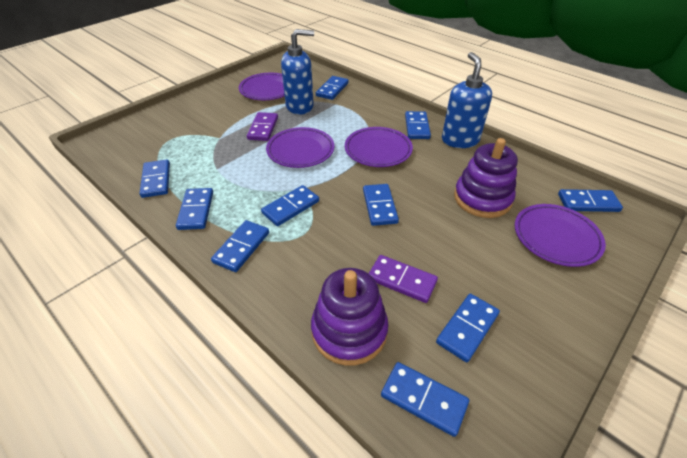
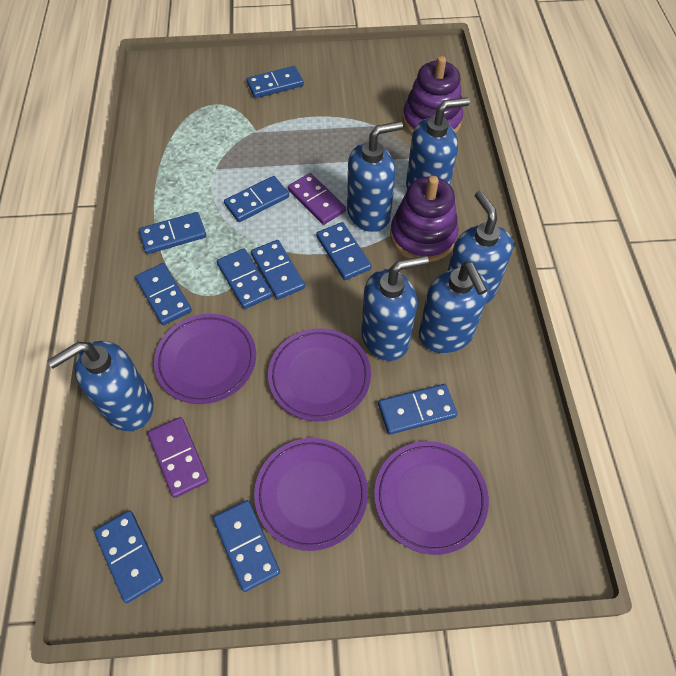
blue soap dispenser: 2 -> 6

